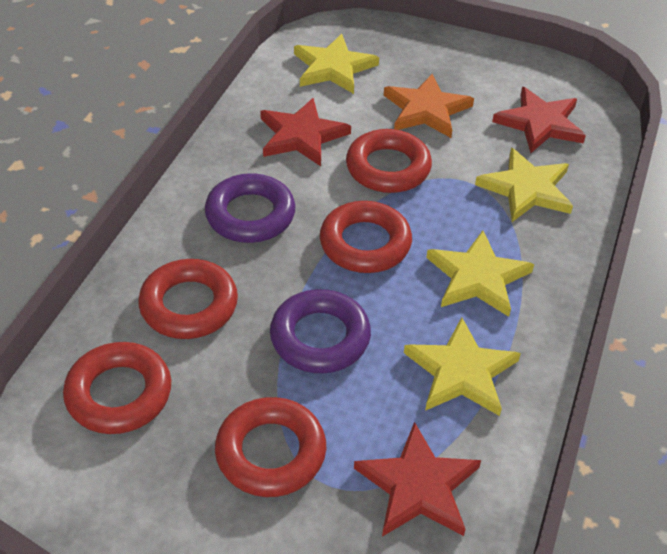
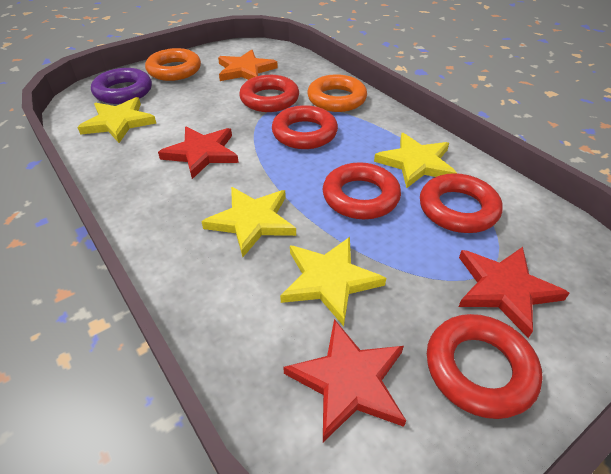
orange ring: 0 -> 2
purple ring: 2 -> 1

